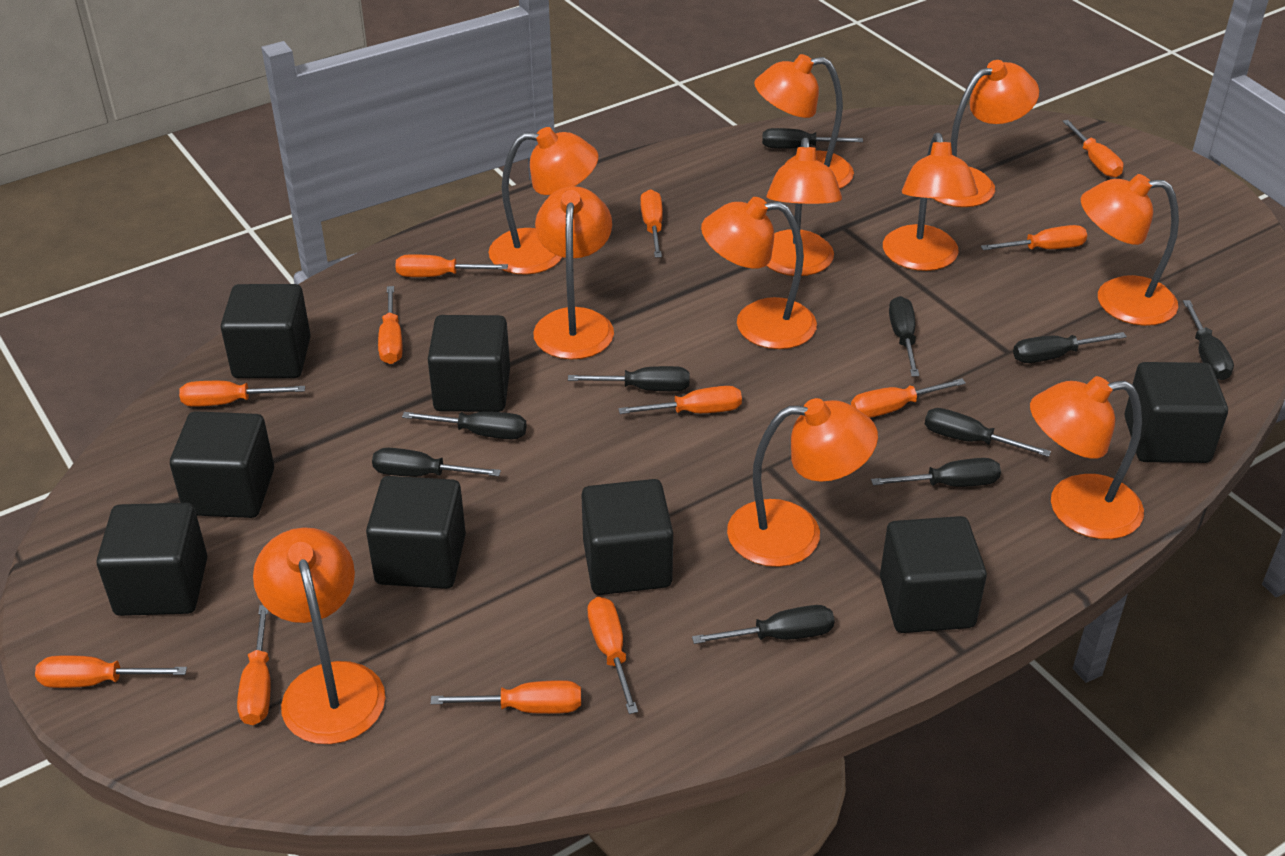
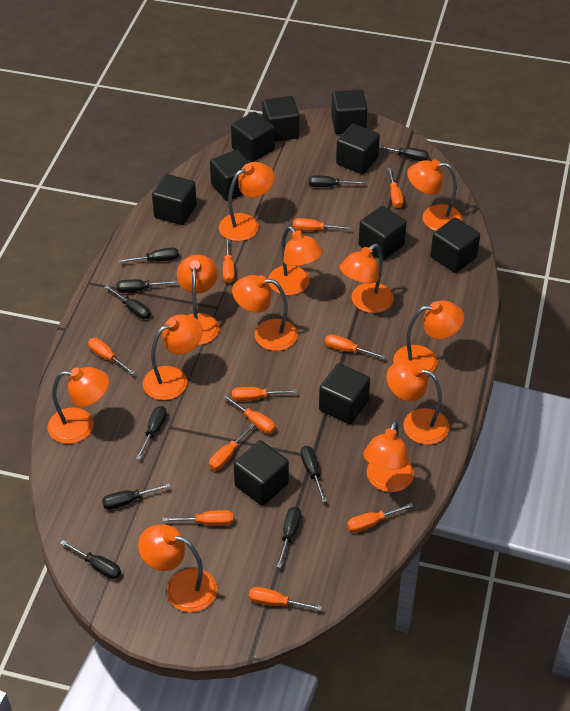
black cube: 8 -> 10
orange lamp: 11 -> 12
orange screwdriver: 12 -> 11

